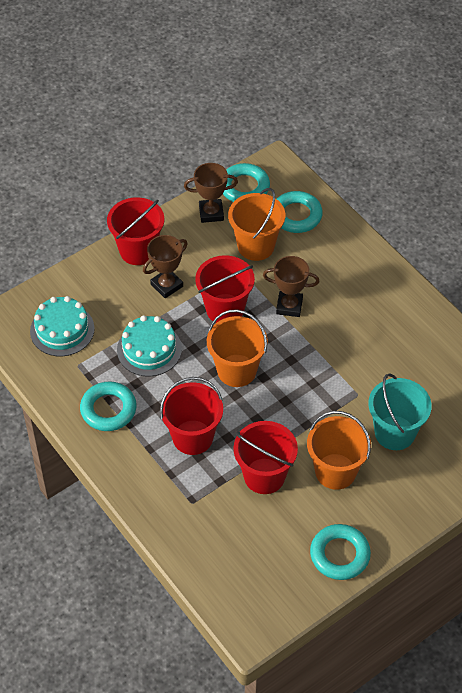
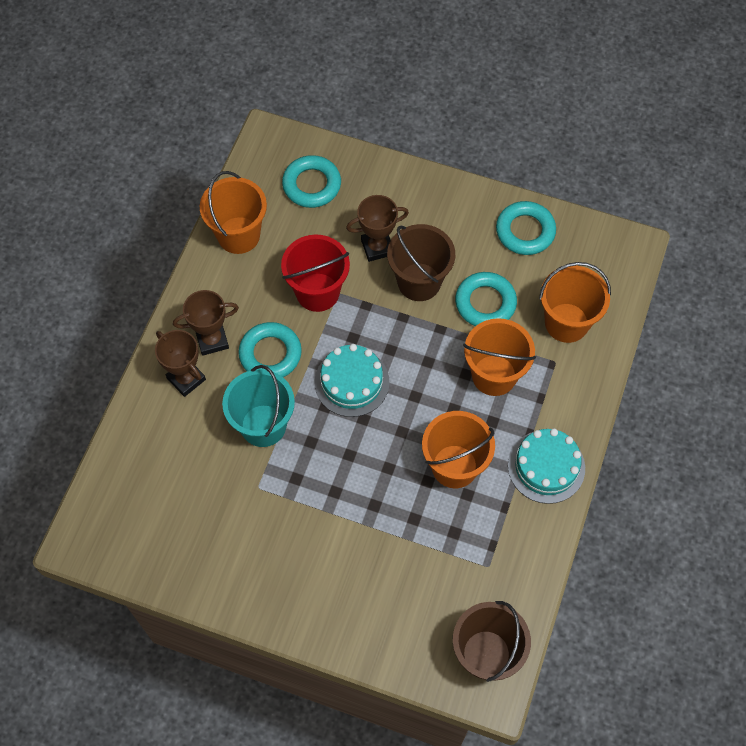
brown bucket: 0 -> 2
orange bucket: 3 -> 4
red bucket: 4 -> 1

